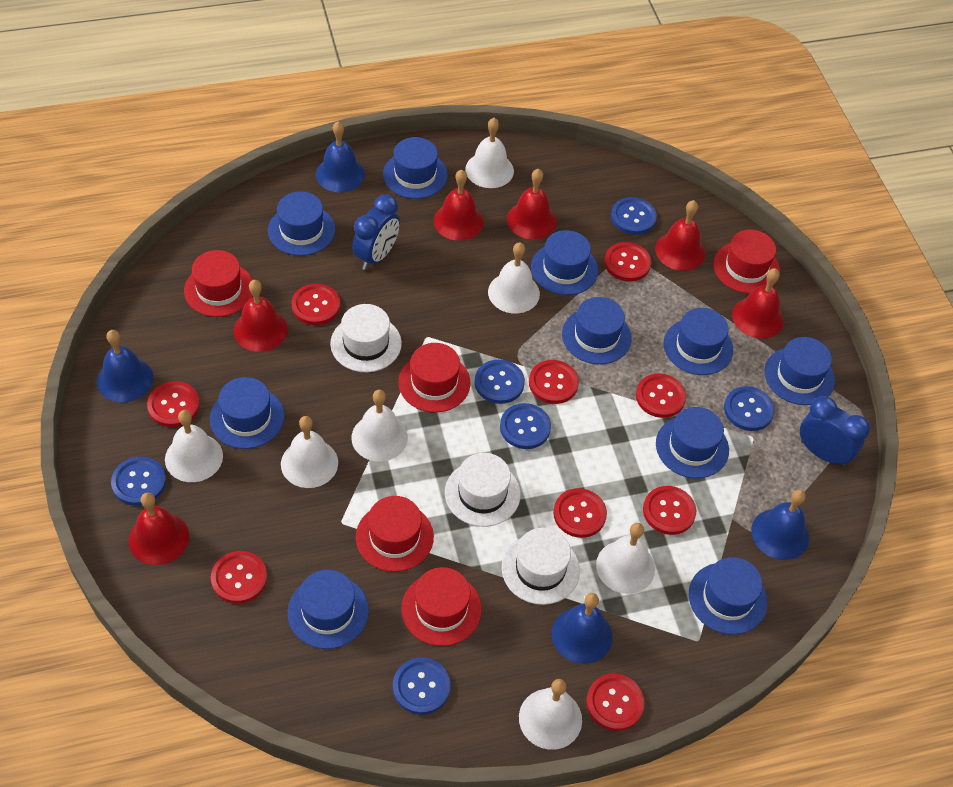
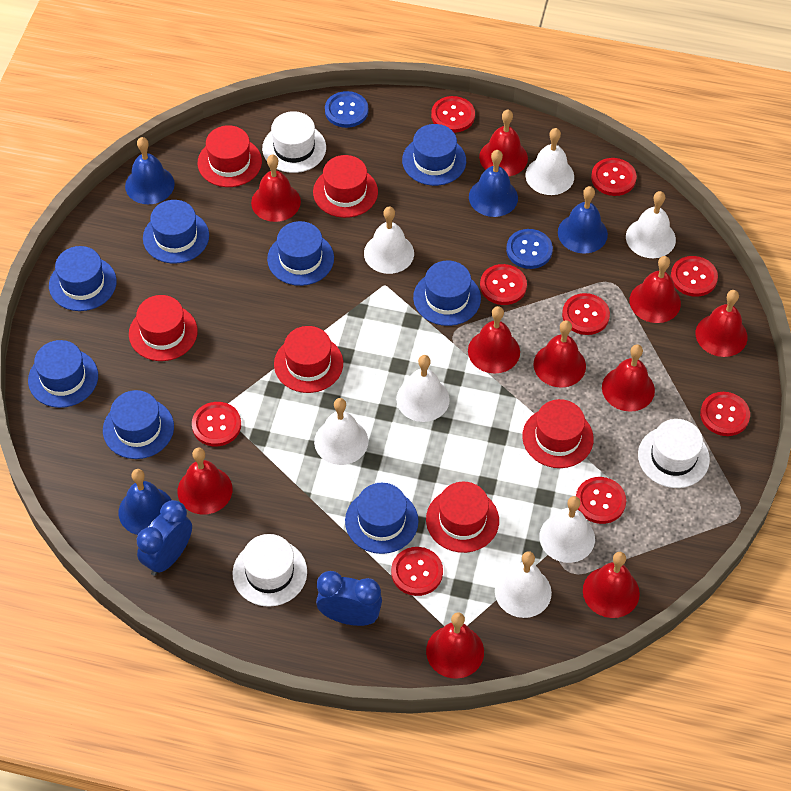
blue button: 6 -> 2
blue hat: 10 -> 8
red bell: 6 -> 10
red hat: 5 -> 6

